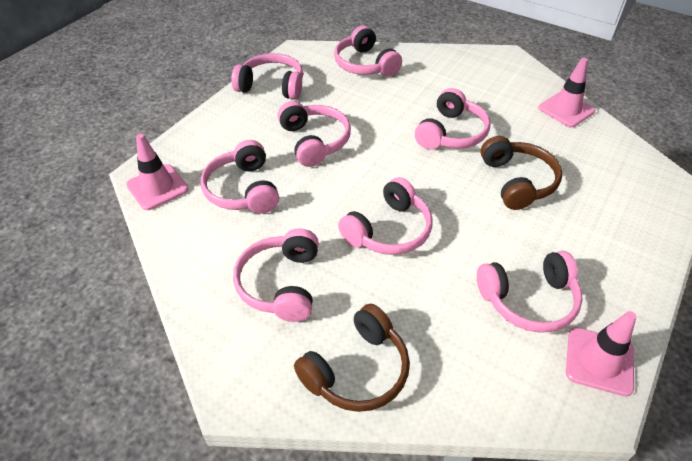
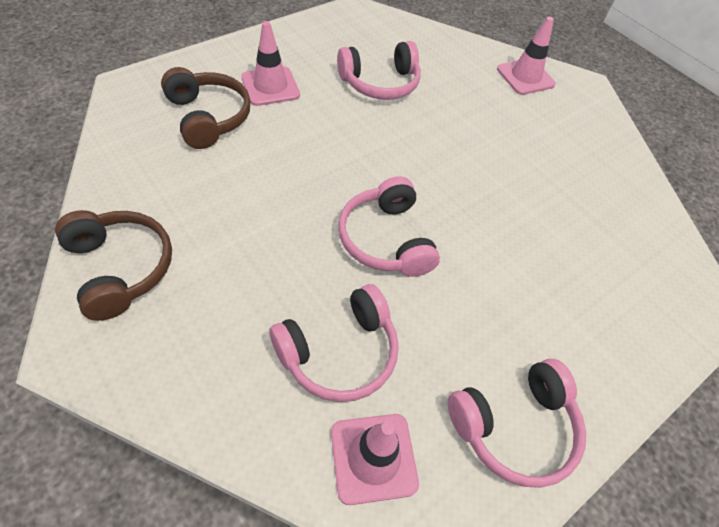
pink headphones: 8 -> 4

